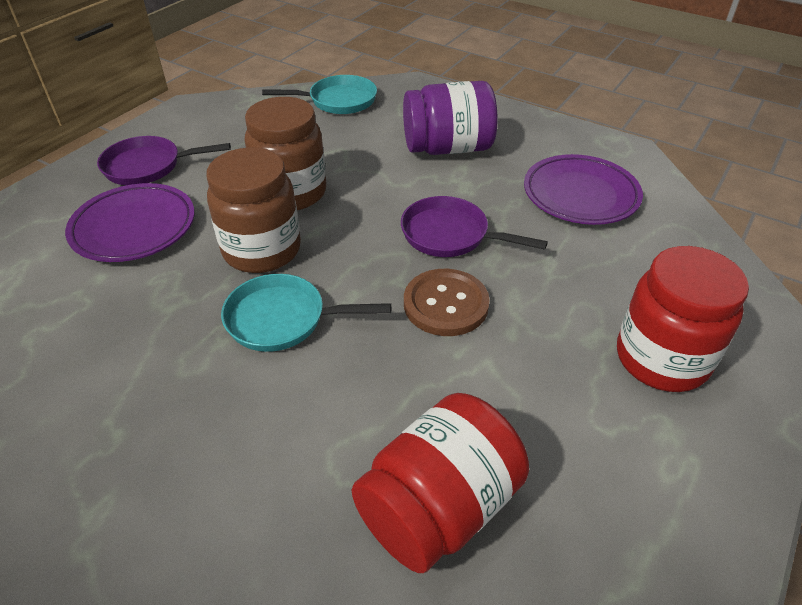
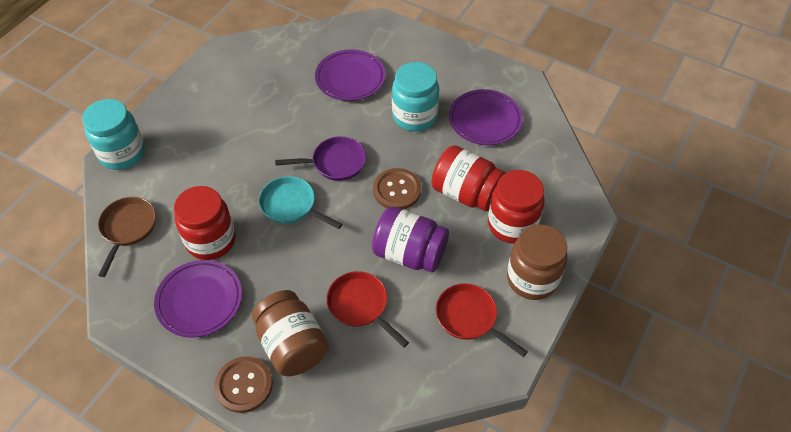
brown button: 1 -> 2
brown pan: 0 -> 1
purple pan: 2 -> 1
purple plate: 2 -> 3
red jar: 2 -> 3
red pan: 0 -> 2
turquoise jar: 0 -> 2
turquoise pan: 2 -> 1

